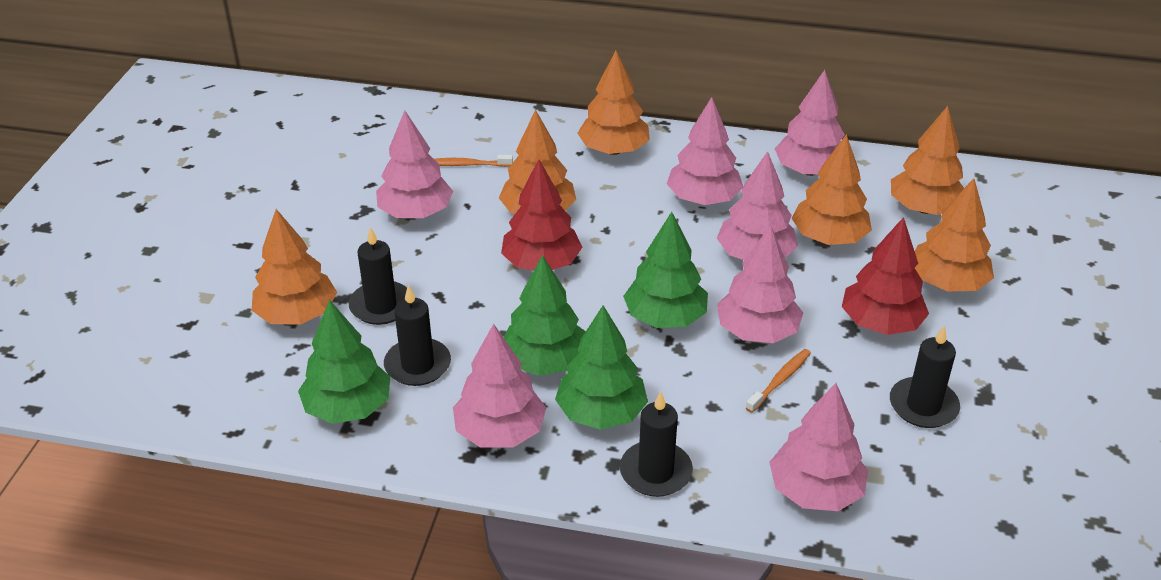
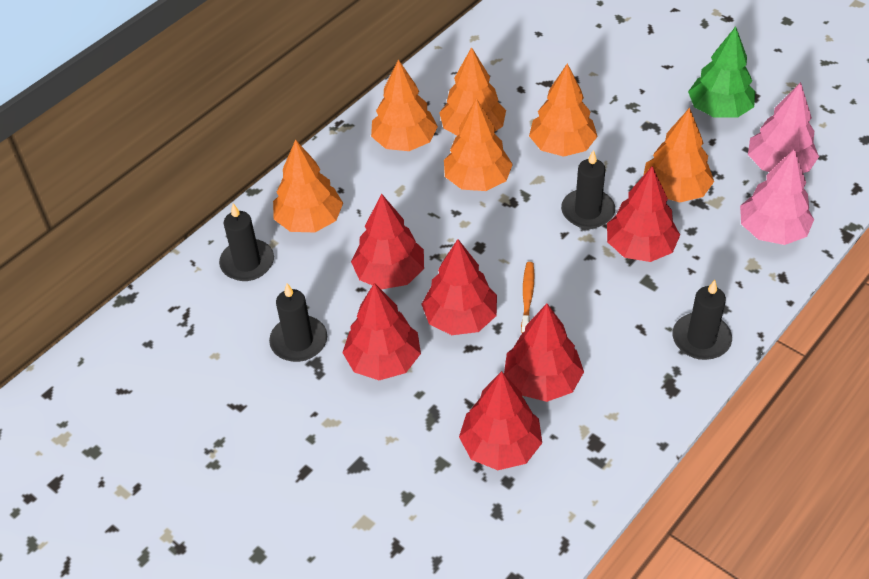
green tree: 4 -> 1
orange toothbrush: 2 -> 1
pink tree: 7 -> 2
red tree: 2 -> 6

